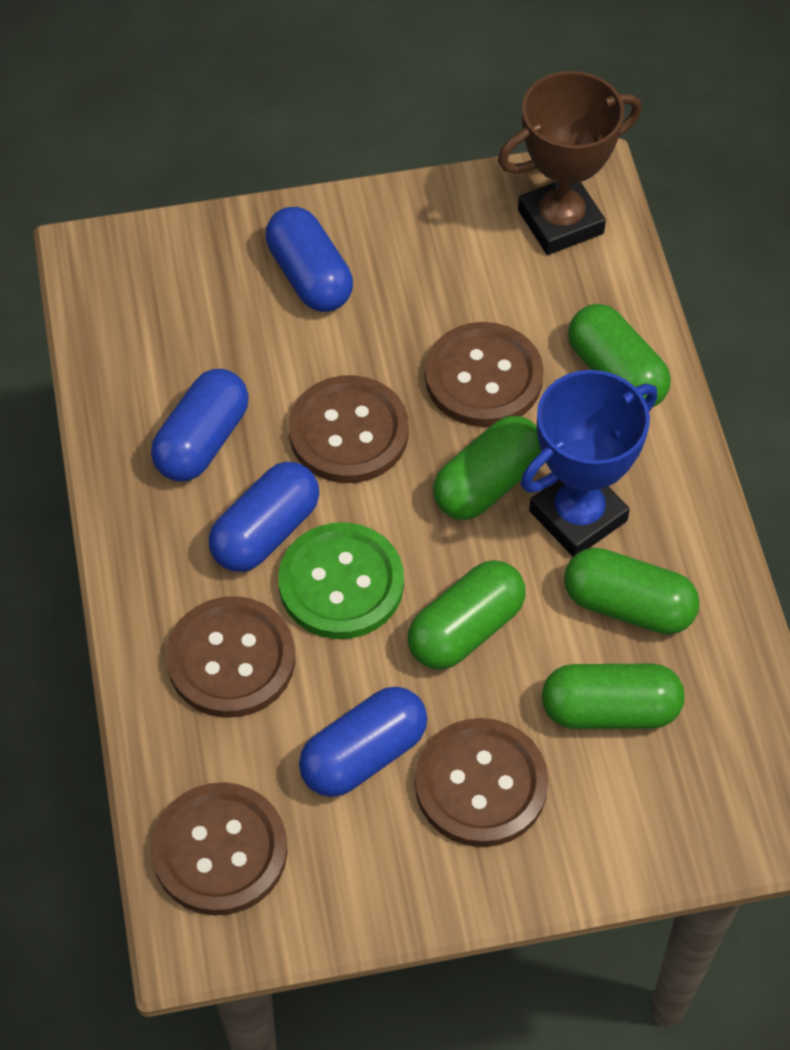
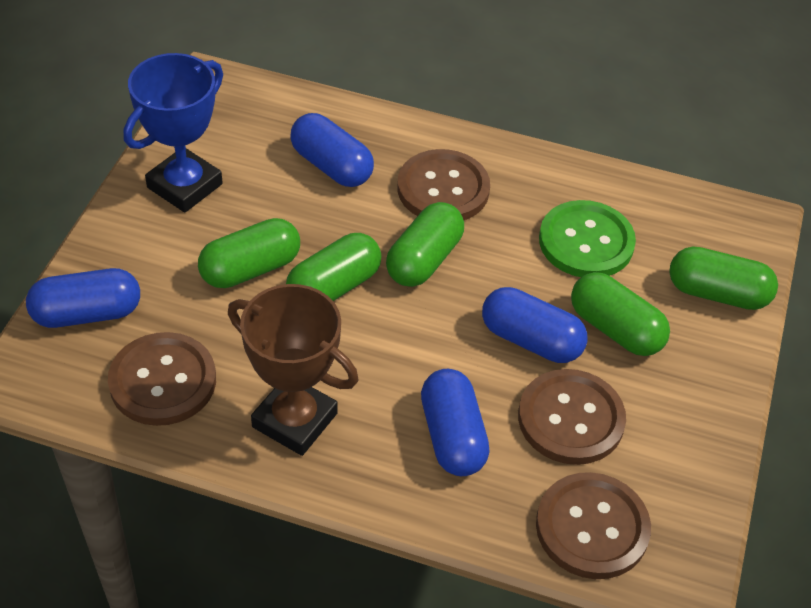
brown button: 5 -> 4

